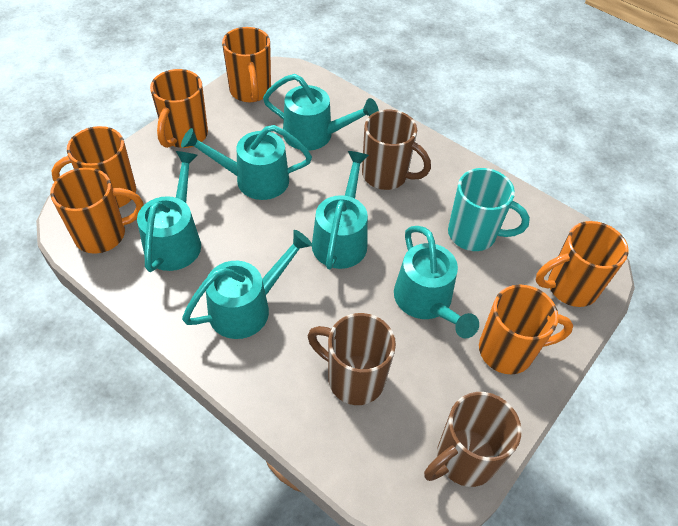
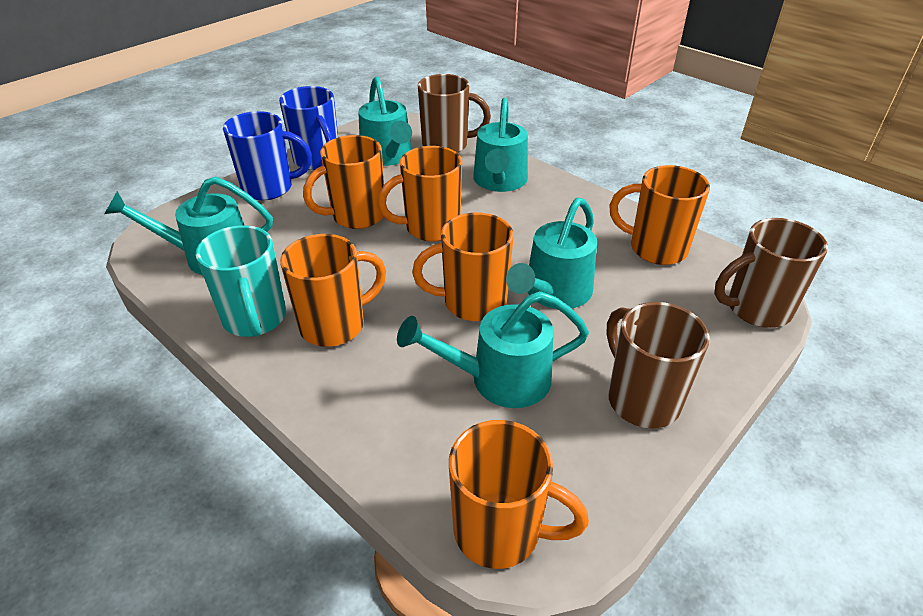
blue mug: 0 -> 2
turquoise watering can: 6 -> 5

